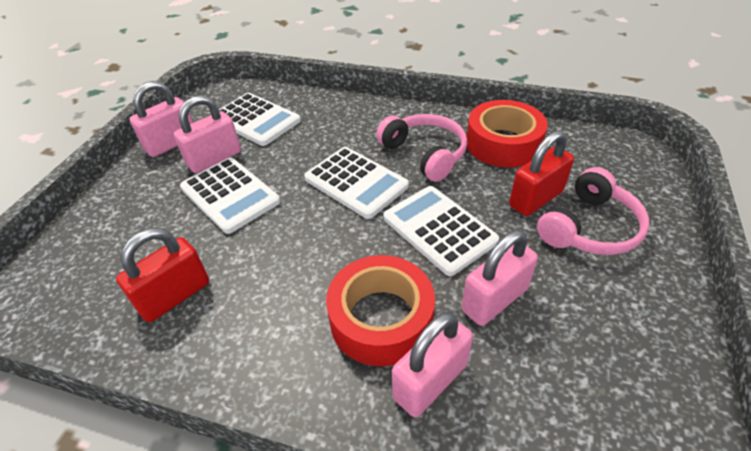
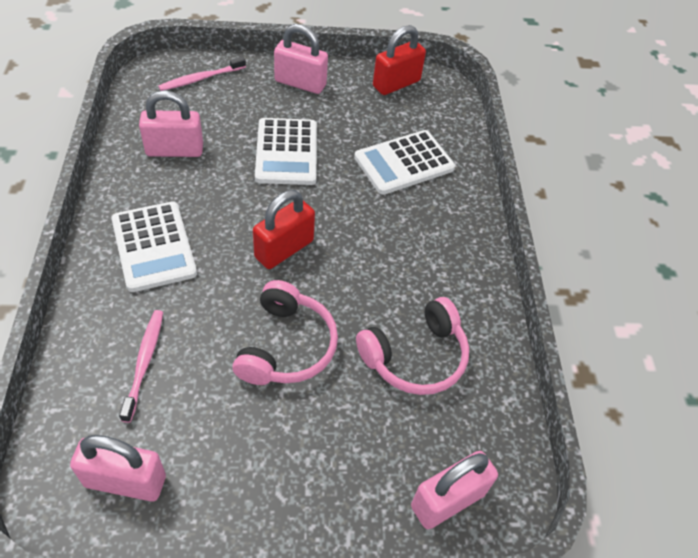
pink toothbrush: 0 -> 2
red tape: 2 -> 0
white calculator: 4 -> 3

